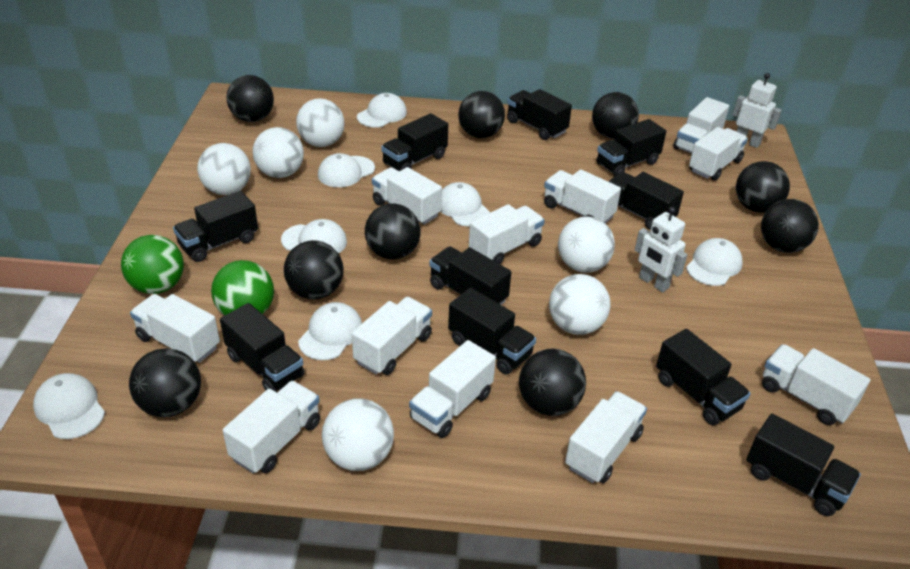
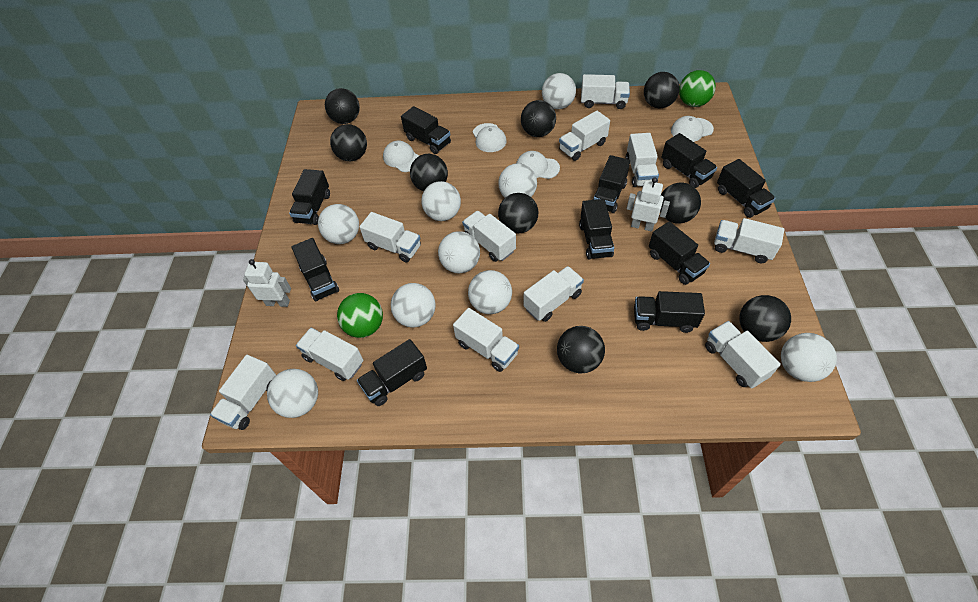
white ball: 6 -> 9
white cap: 7 -> 4

